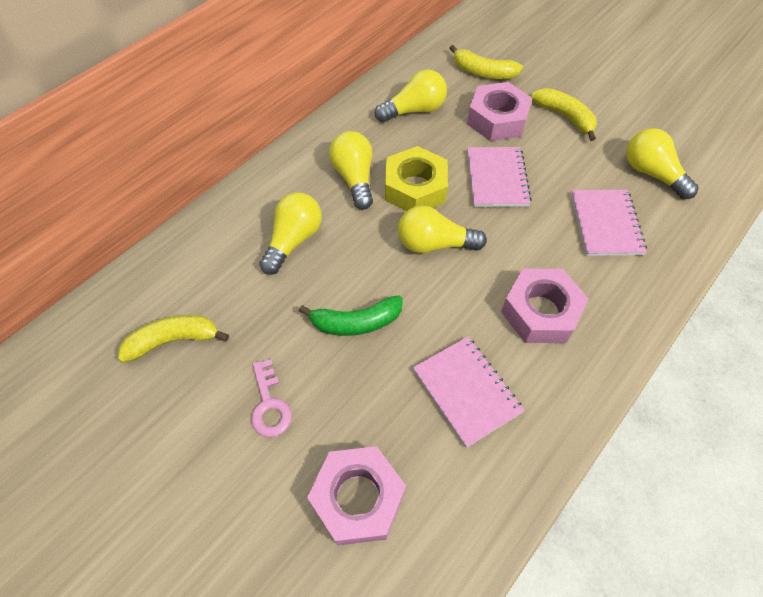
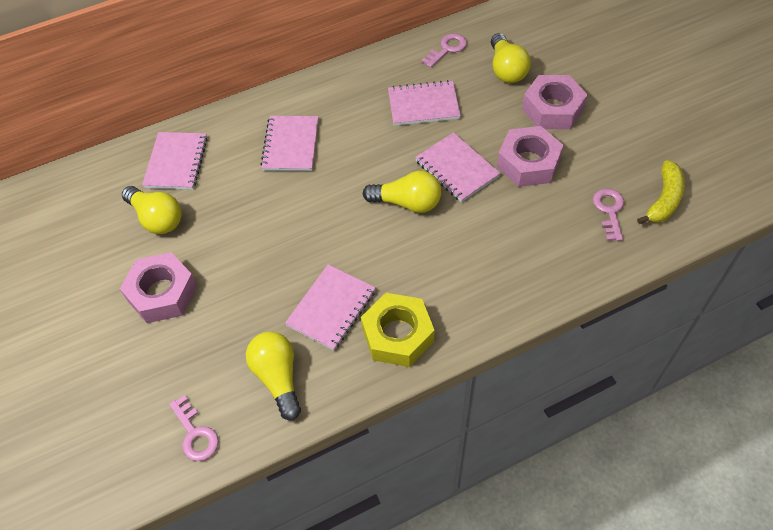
green banana: 1 -> 0
pink key: 1 -> 3
pink notebook: 3 -> 5
yellow banana: 3 -> 1
yellow light bulb: 5 -> 4

